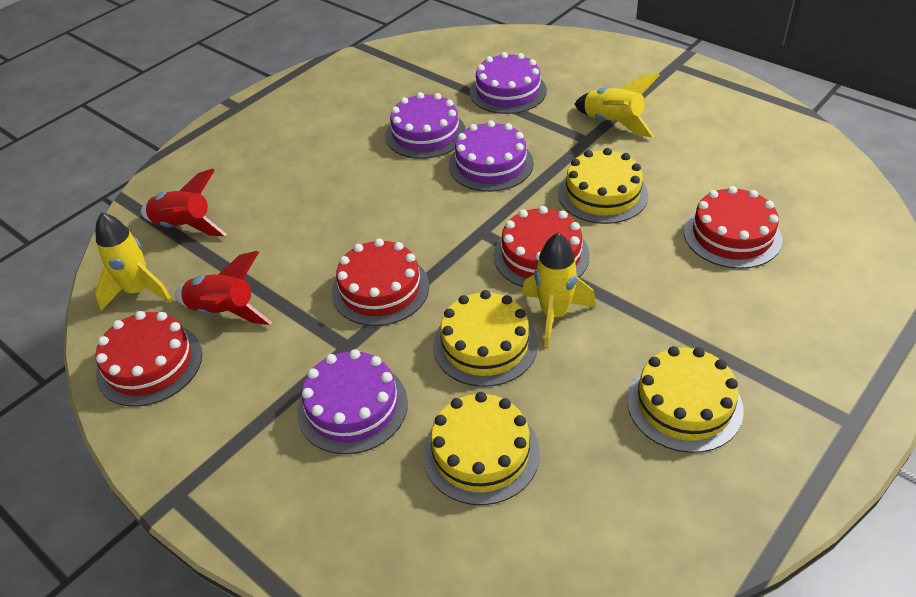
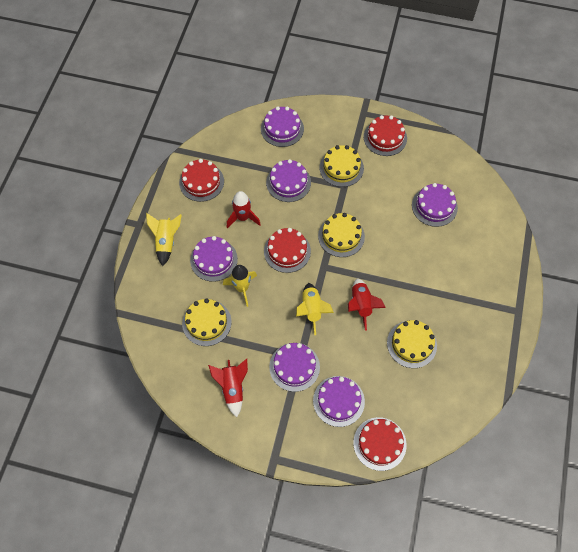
purple cake: 4 -> 6
red rocket: 2 -> 3

